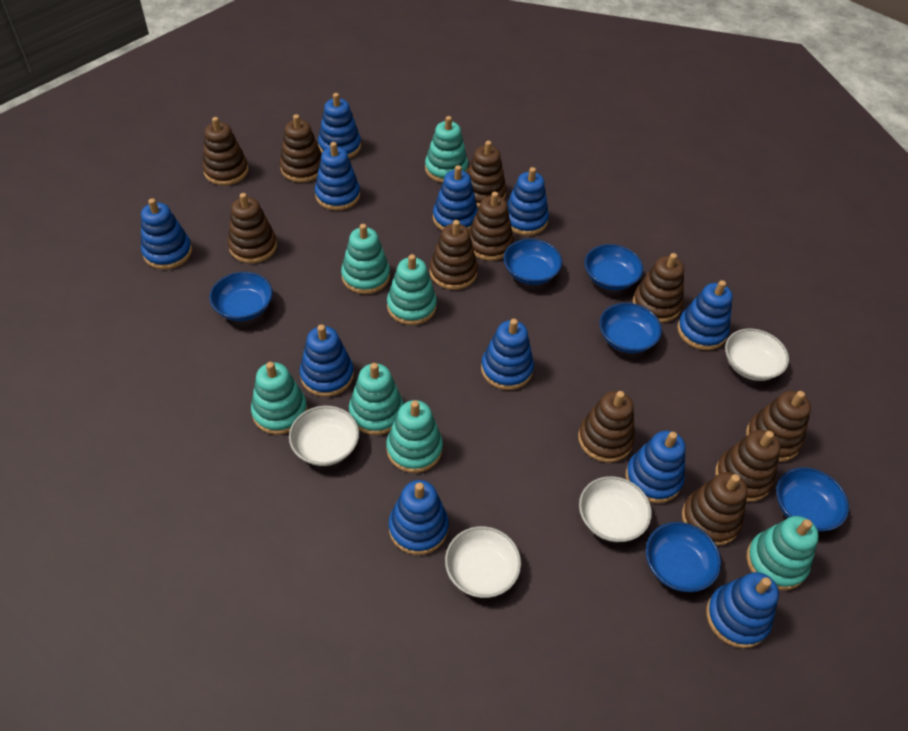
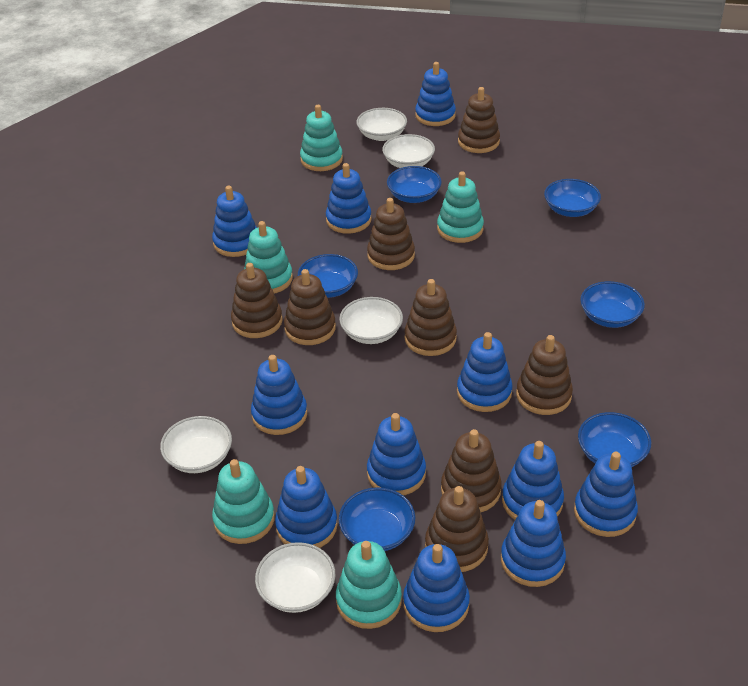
brown stacking toy: 11 -> 8
turquoise stacking toy: 7 -> 5
white bowl: 4 -> 5

